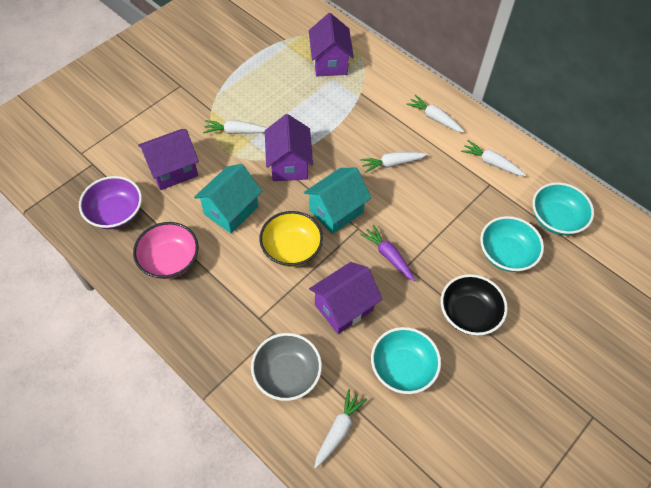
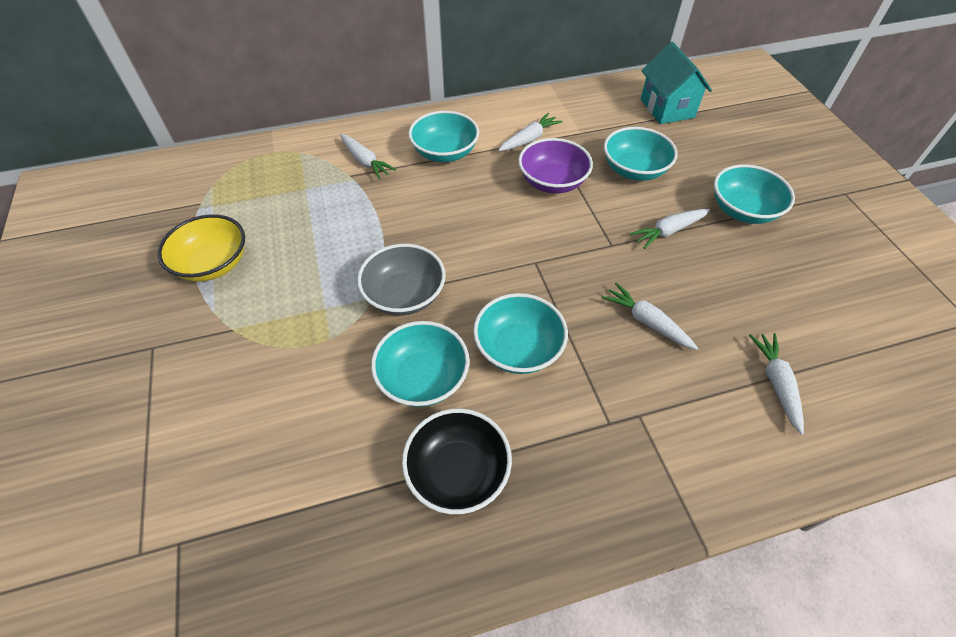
pink bowl: 1 -> 0
purple carrot: 1 -> 0
purple house: 4 -> 0
turquoise bowl: 3 -> 5
turquoise house: 2 -> 1

